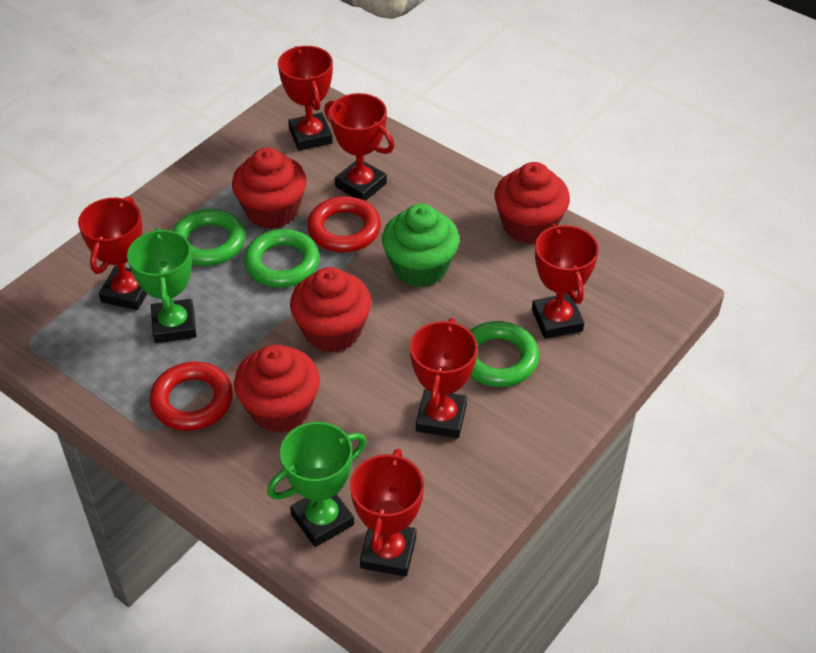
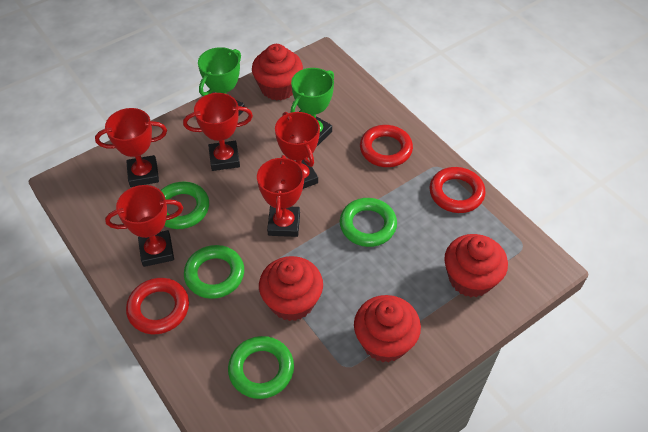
green cupcake: 1 -> 0
green ring: 3 -> 4
red ring: 2 -> 3
red trophy: 6 -> 5

